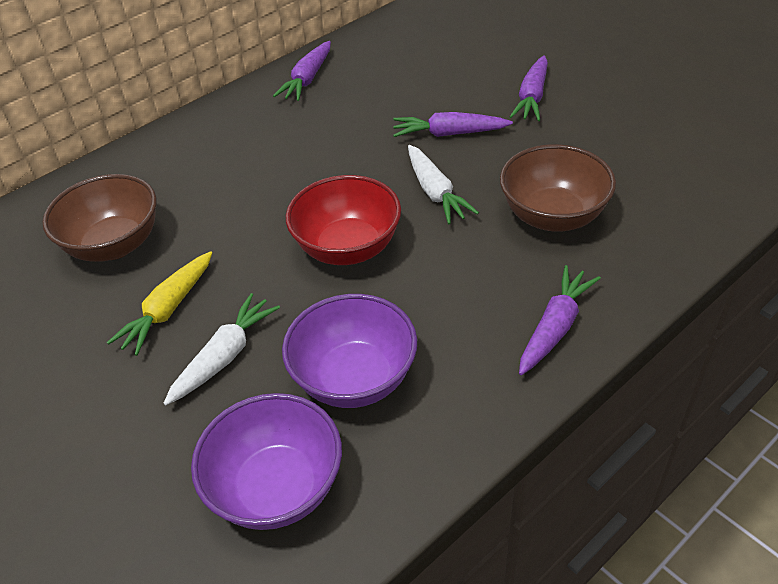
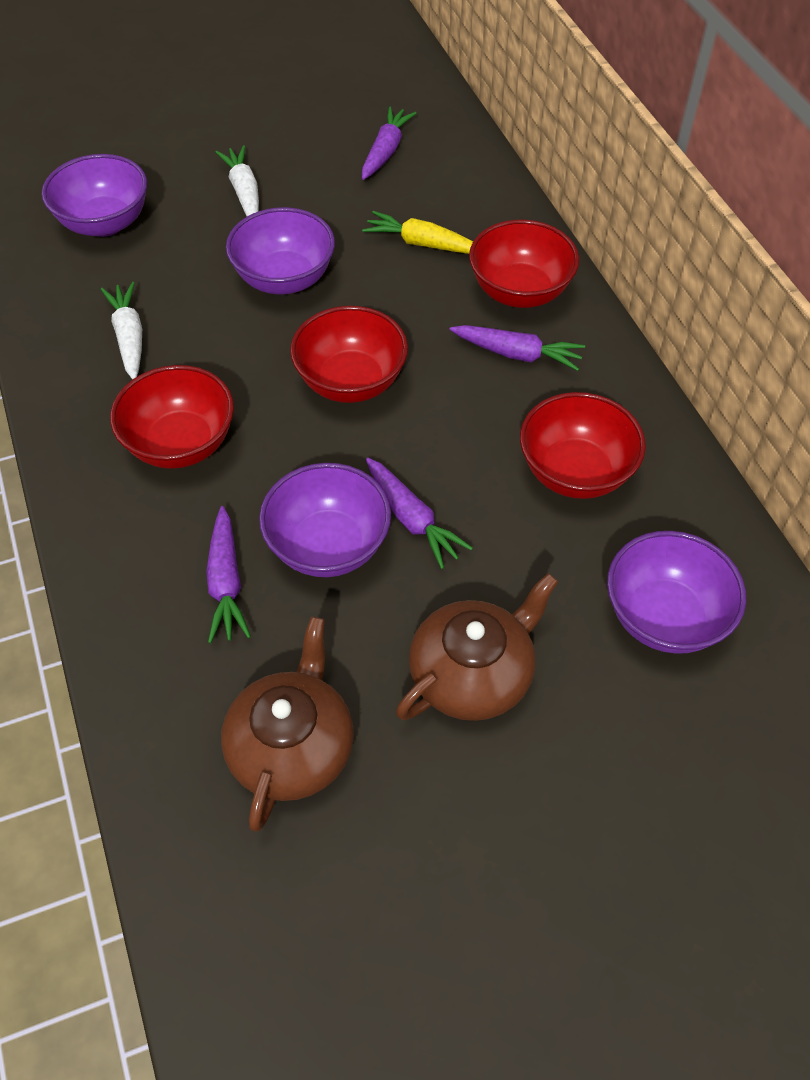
brown bowl: 2 -> 0
brown teapot: 0 -> 2
purple bowl: 2 -> 4
red bowl: 1 -> 4

